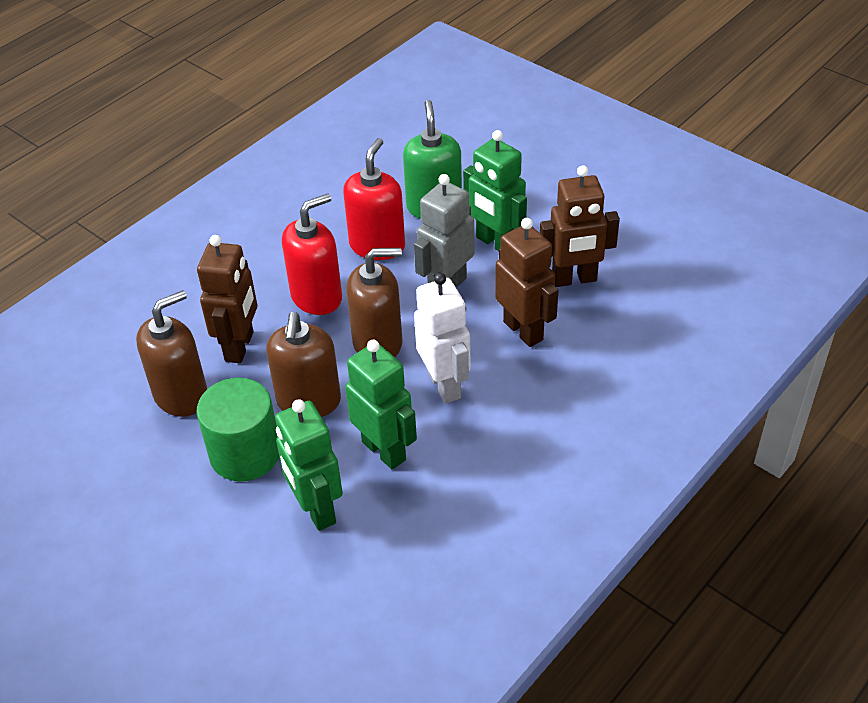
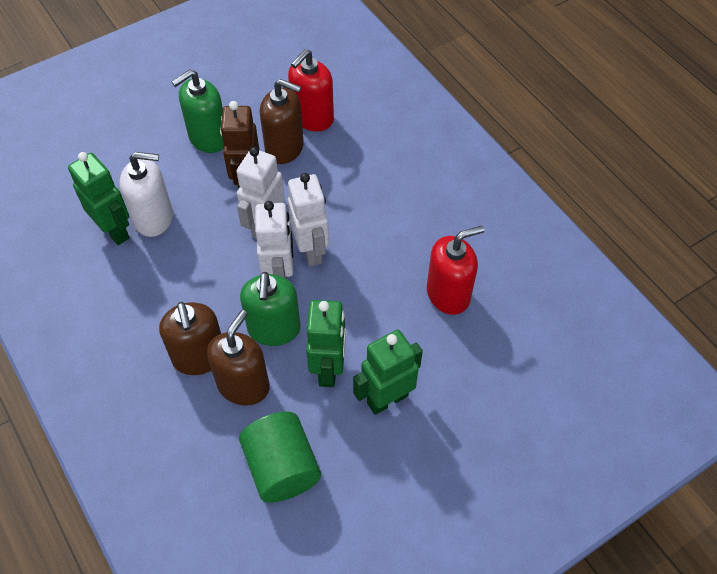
brown robot: 3 -> 1
green soap dispenser: 1 -> 2
grey robot: 1 -> 0
white robot: 1 -> 3
white soap dispenser: 0 -> 1

